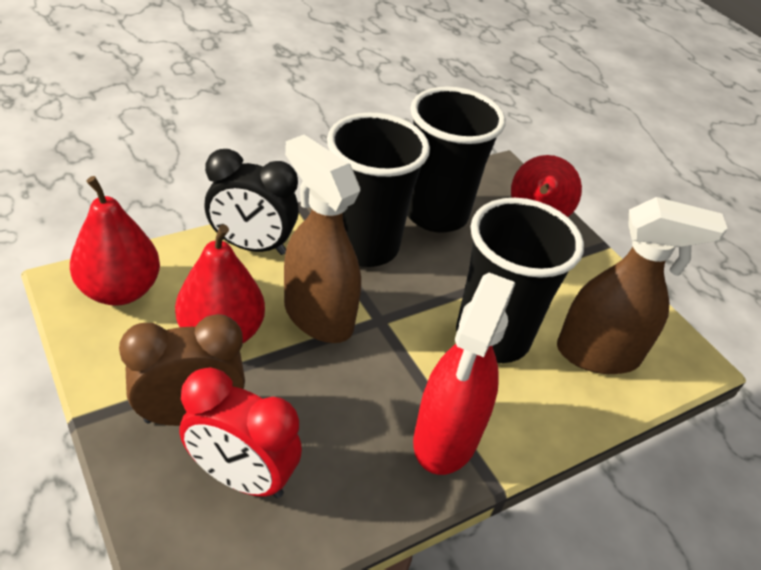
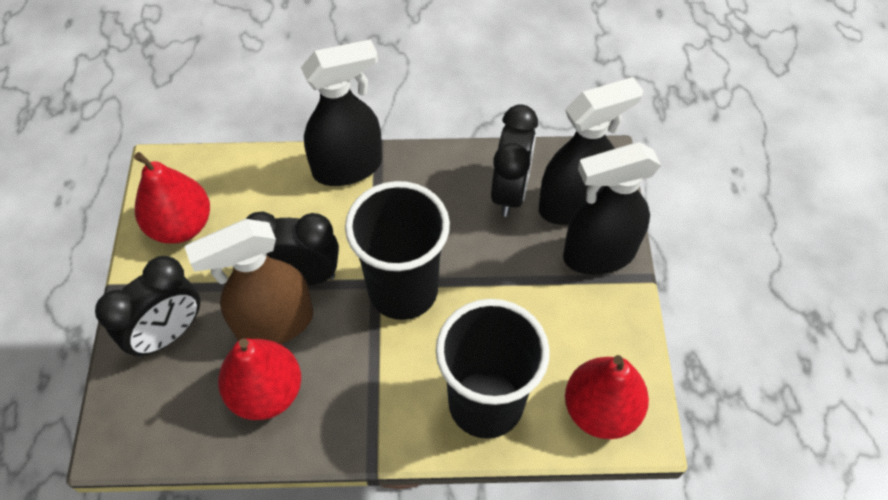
black clock: 1 -> 3
black cup: 3 -> 2
black spray bottle: 0 -> 3
brown clock: 1 -> 0
brown spray bottle: 2 -> 1
red clock: 1 -> 0
red spray bottle: 1 -> 0

